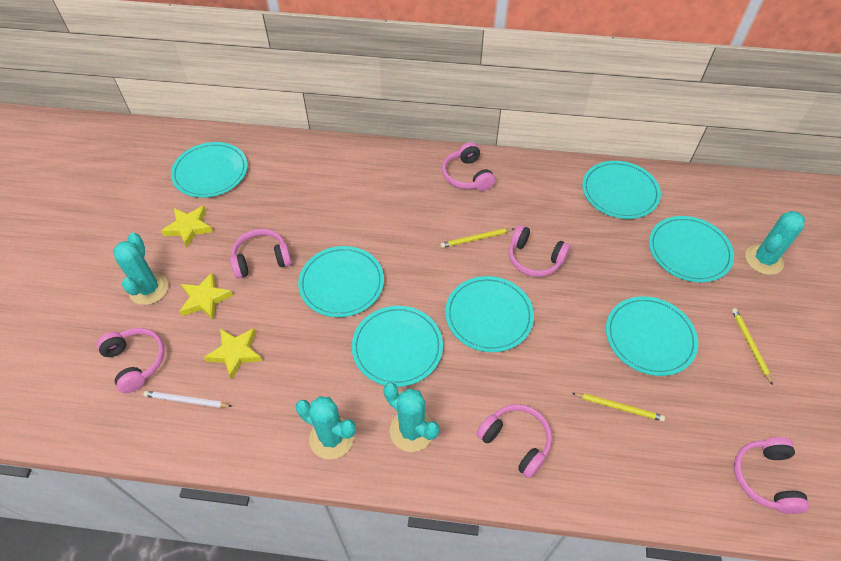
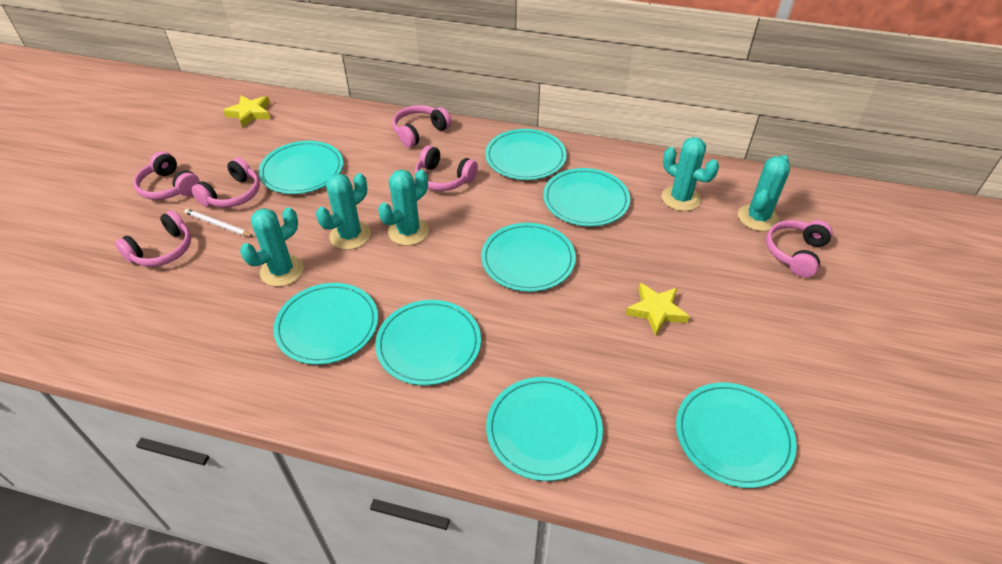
turquoise cactus: 4 -> 5
turquoise plate: 7 -> 8
yellow pencil: 3 -> 0
yellow star: 3 -> 2

